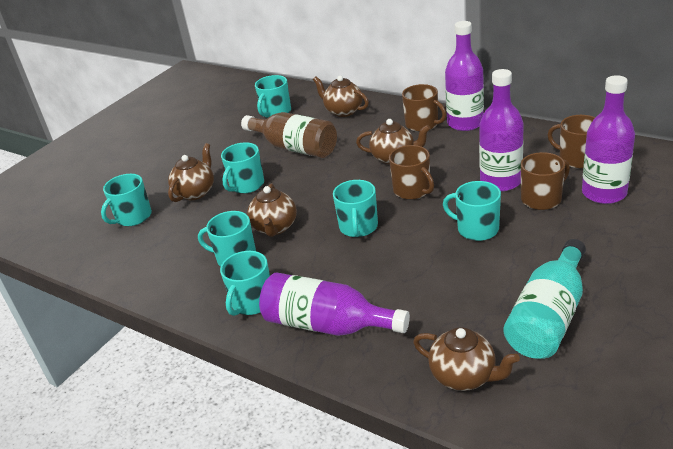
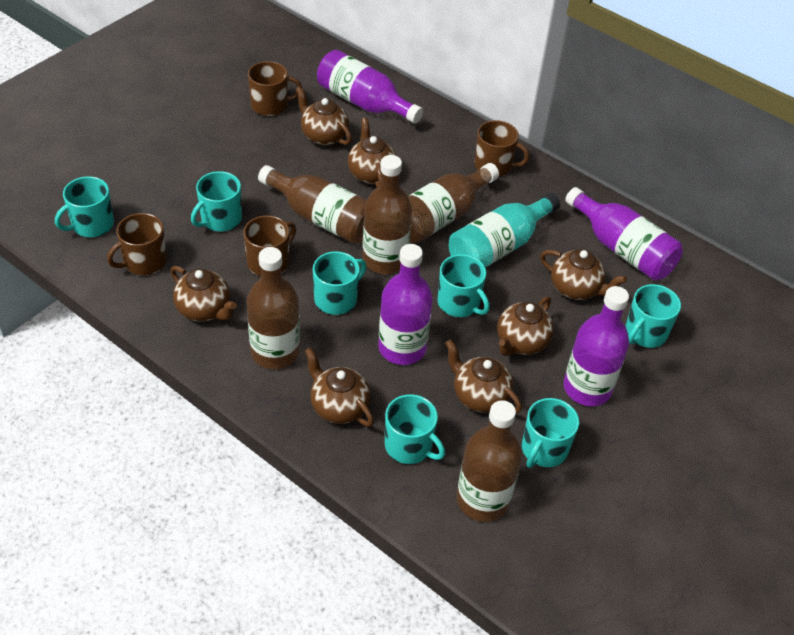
brown bottle: 1 -> 5
brown teapot: 5 -> 7

